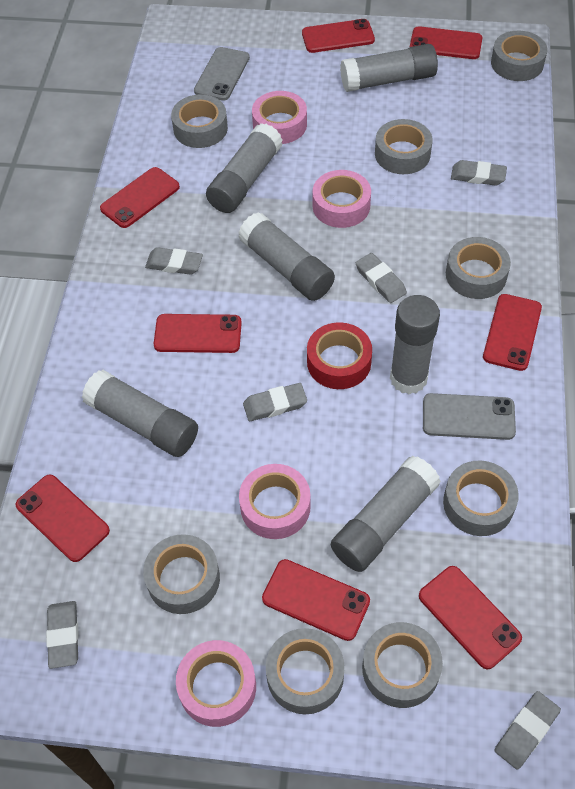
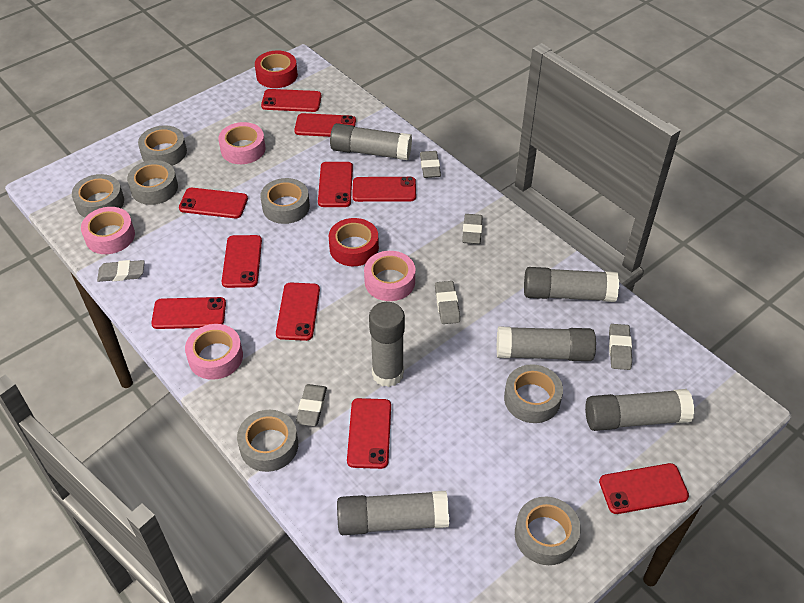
grey phone: 2 -> 0
grey tape: 8 -> 7
red phone: 8 -> 10
red tape: 1 -> 2

